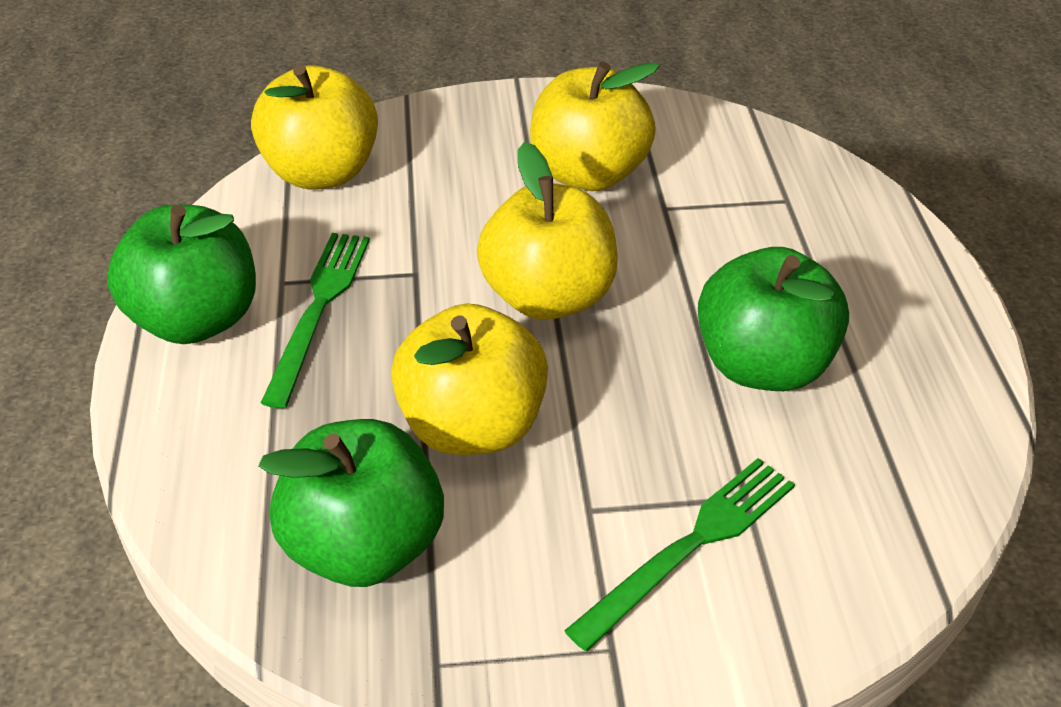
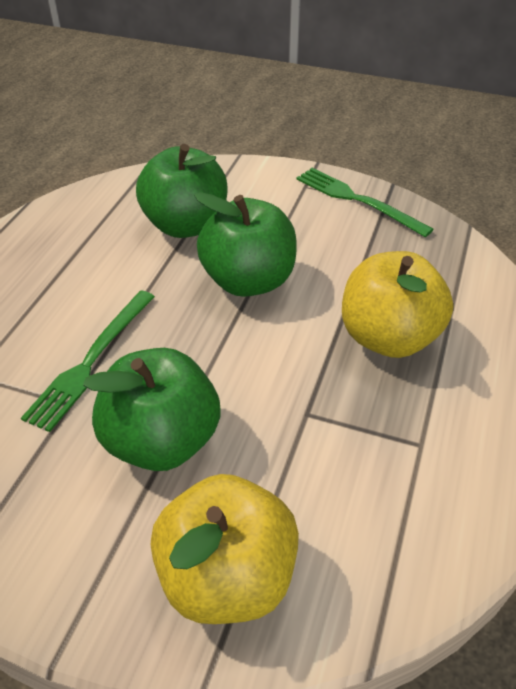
yellow apple: 4 -> 2

